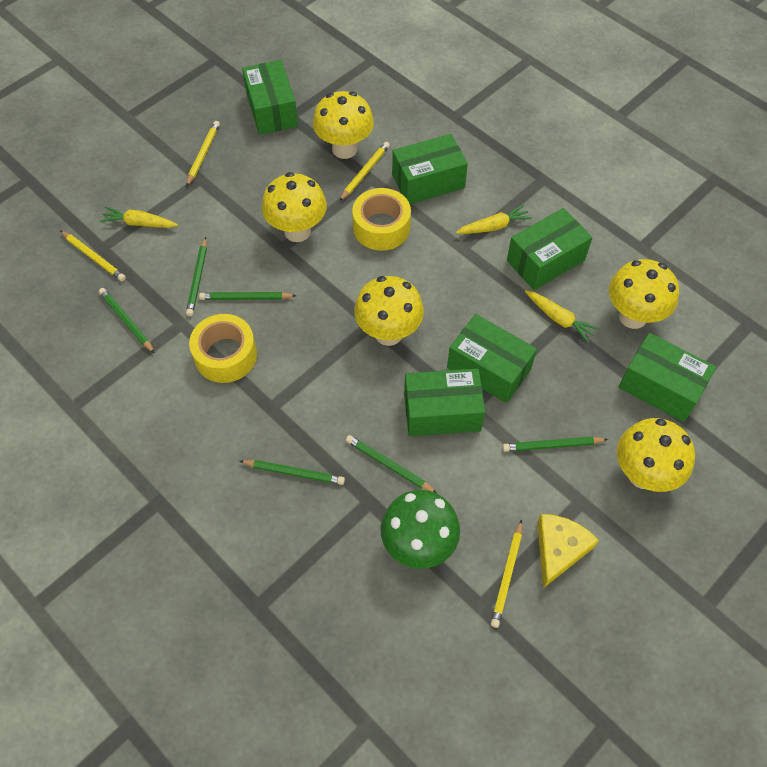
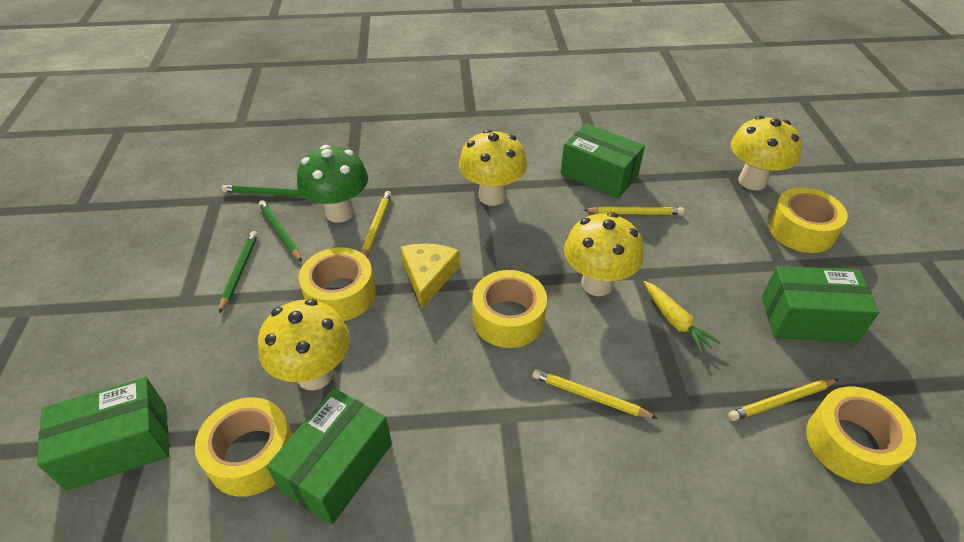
green box: 6 -> 4
green pencil: 6 -> 3
yellow carrot: 3 -> 1
yellow mushroom: 5 -> 4
yellow tape: 2 -> 5

